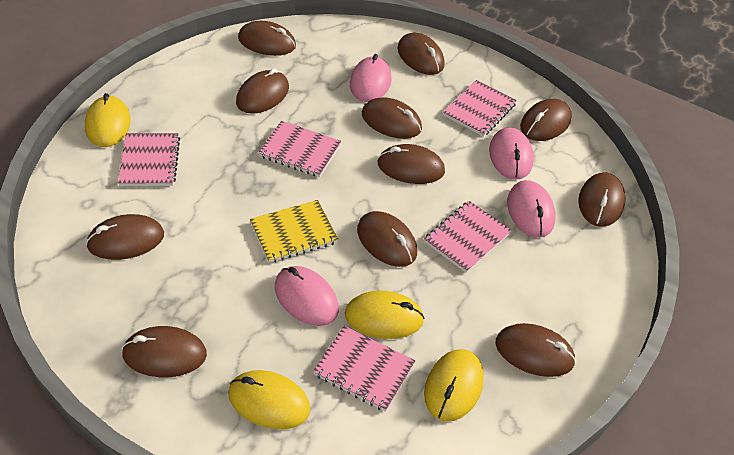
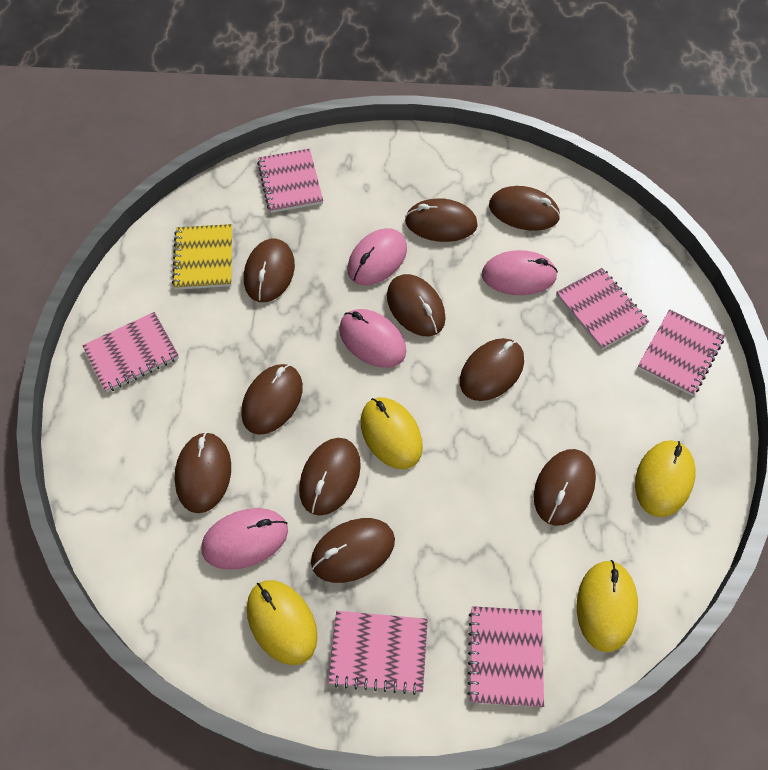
brown mouse: 11 -> 10
pink notebook: 5 -> 6

